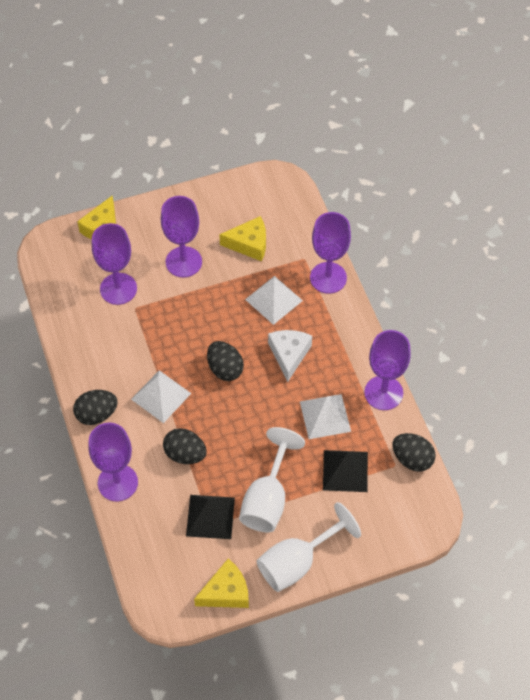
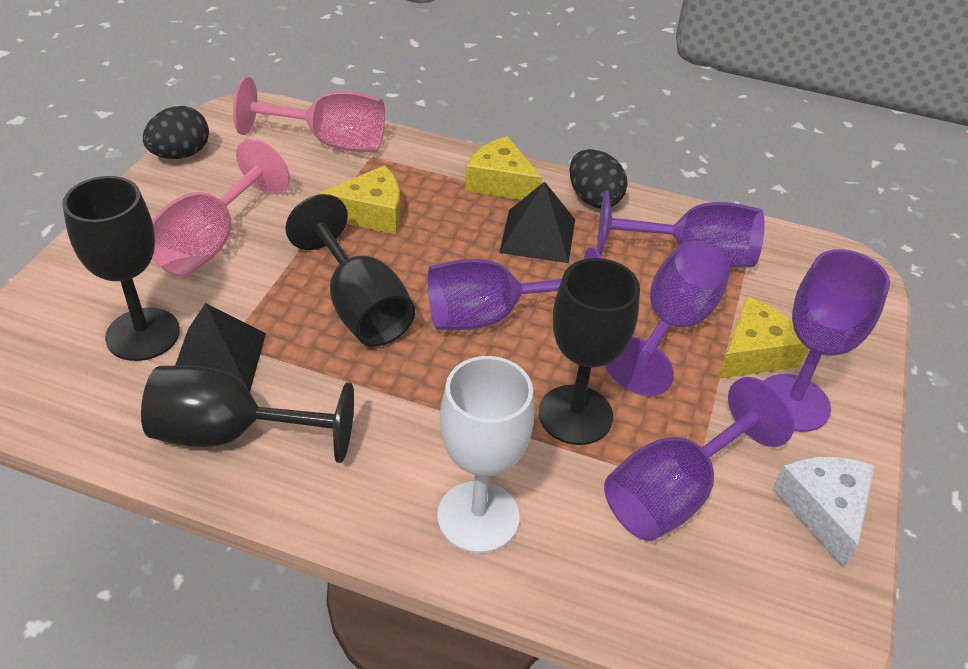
black egg: 4 -> 2
black goblet: 0 -> 4
pink goblet: 0 -> 2
white goblet: 2 -> 1
white pyramid: 3 -> 0

